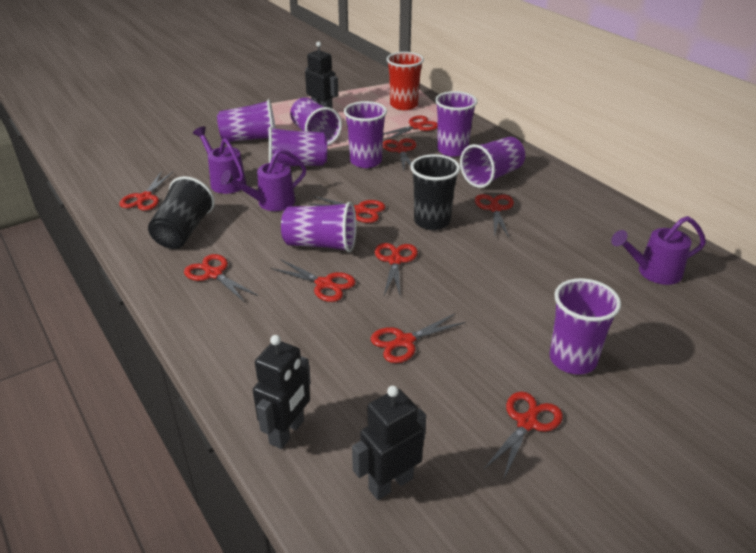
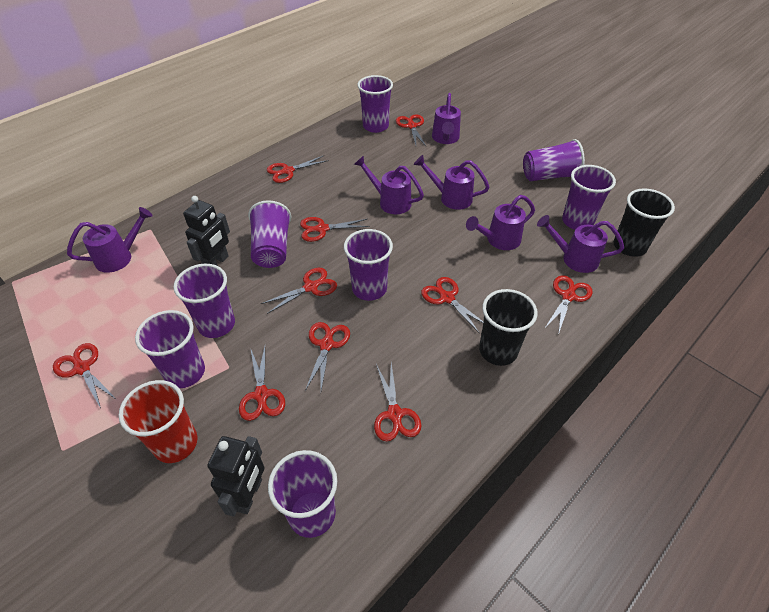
black robot: 3 -> 2
purple watering can: 3 -> 6

